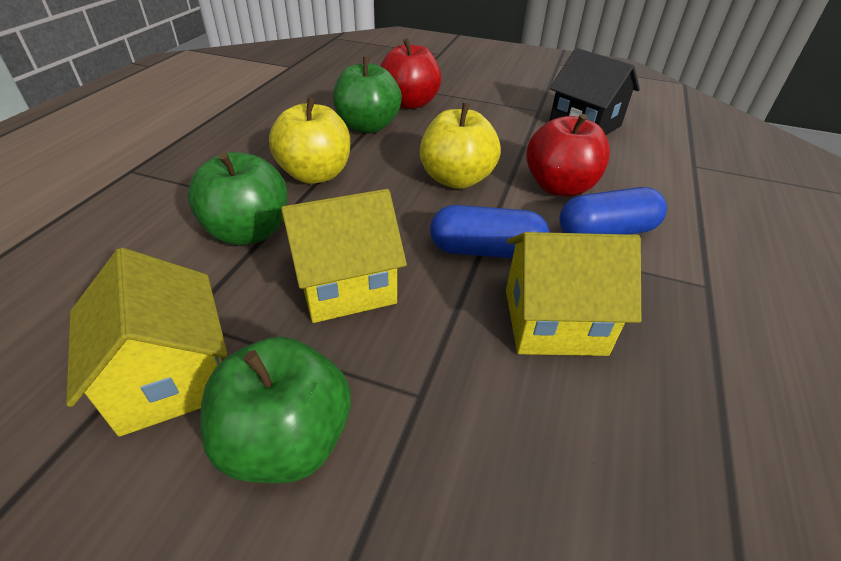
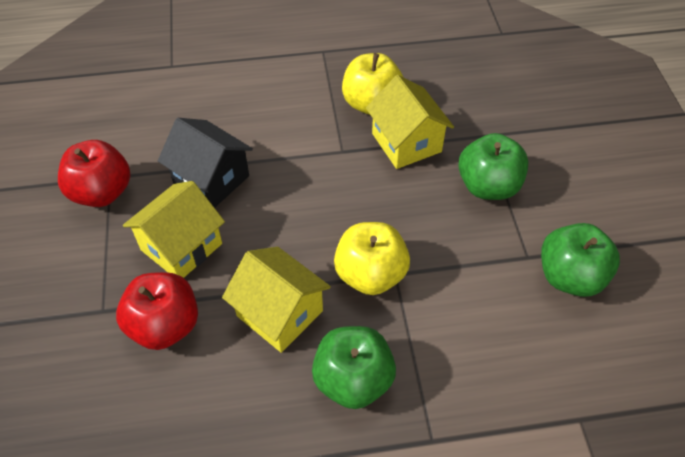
blue capsule: 2 -> 0

